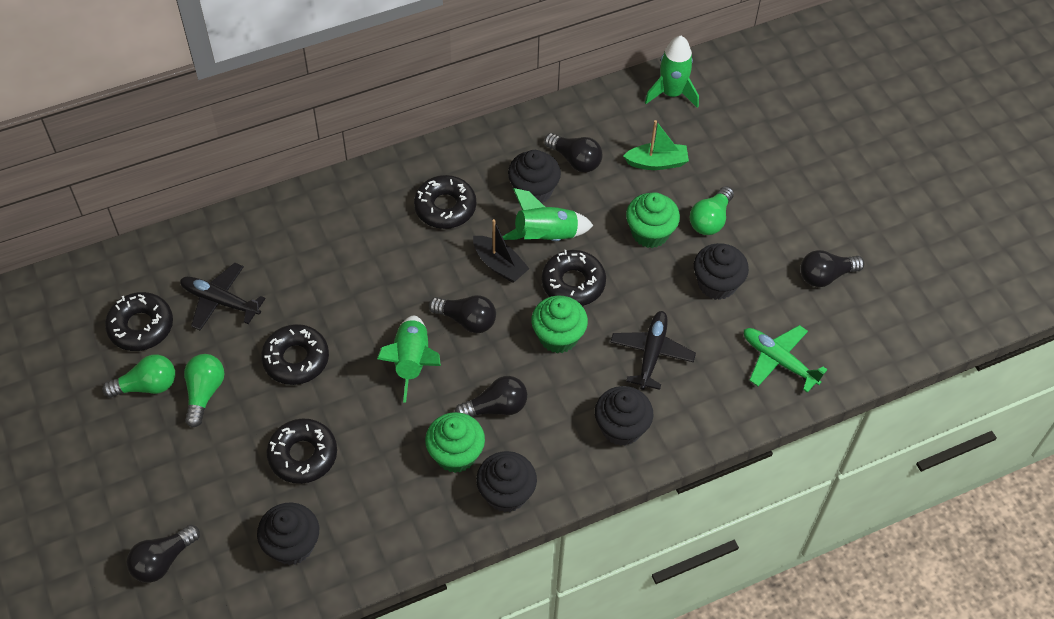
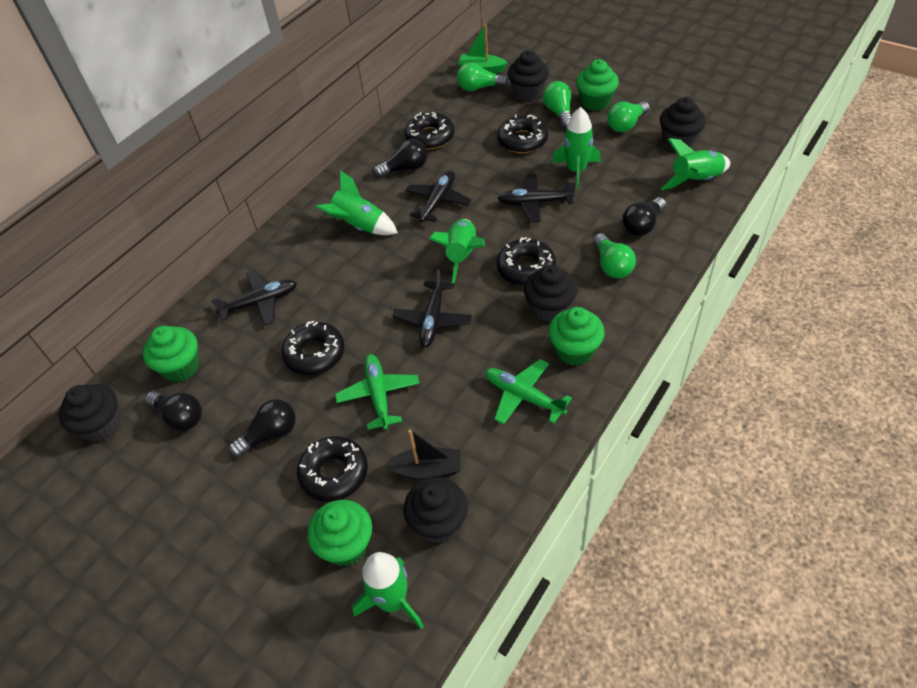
black light bulb: 5 -> 4
black plane: 2 -> 4
green cupcake: 3 -> 4
green light bulb: 3 -> 4
green plane: 1 -> 2
green rocket: 3 -> 5

